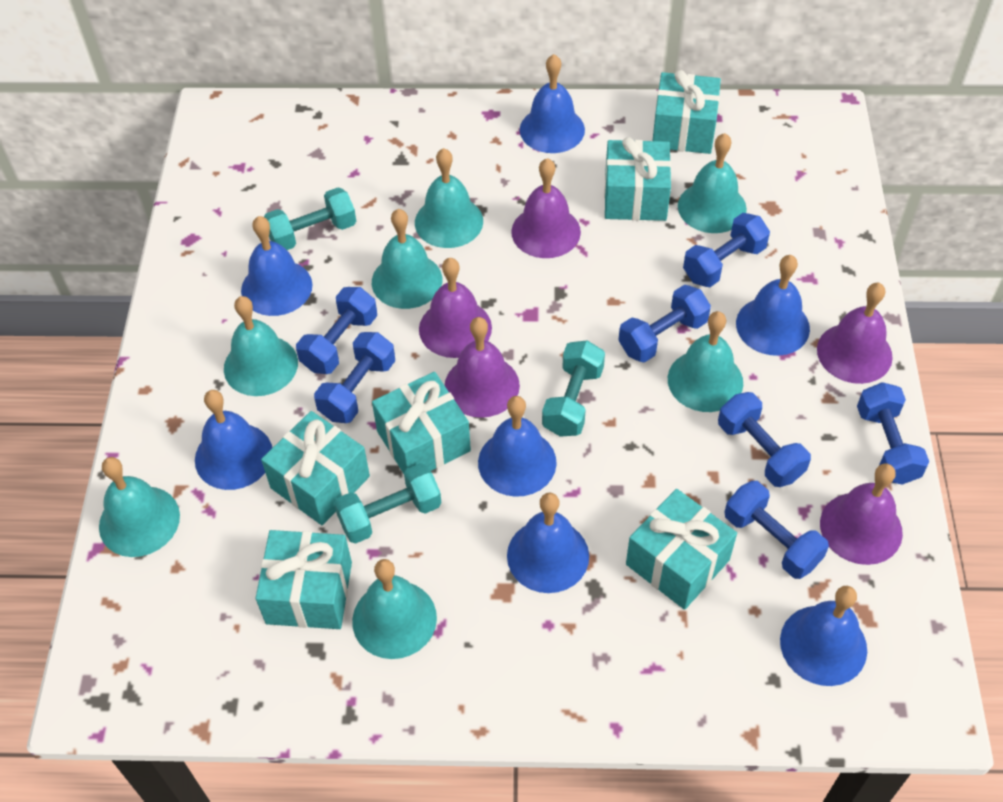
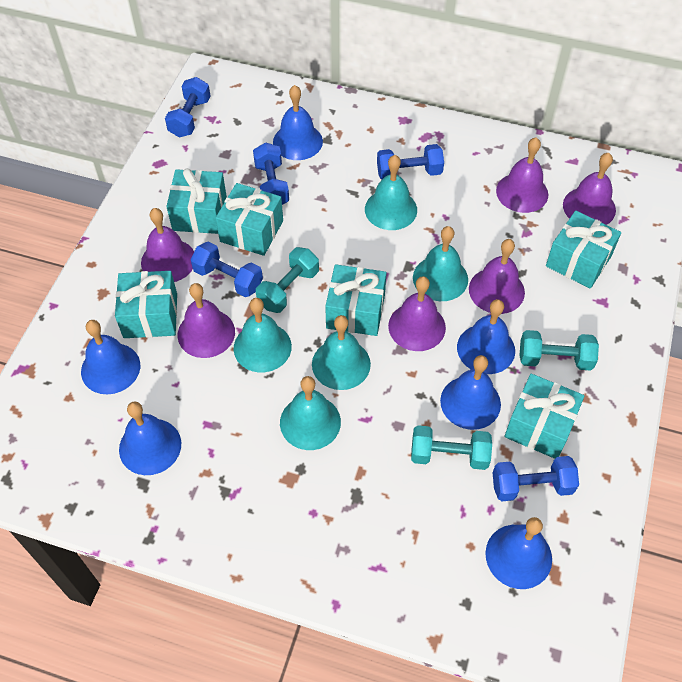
blue bell: 7 -> 6
blue dumbbell: 7 -> 5
purple bell: 5 -> 6
turquoise bell: 7 -> 5

